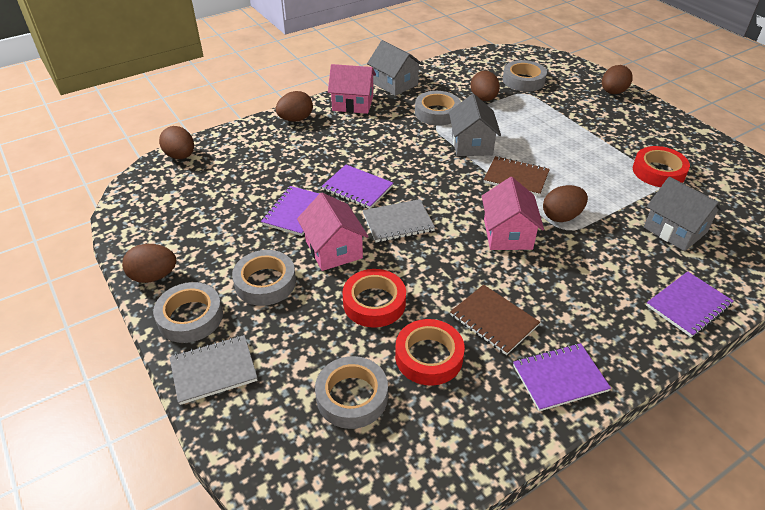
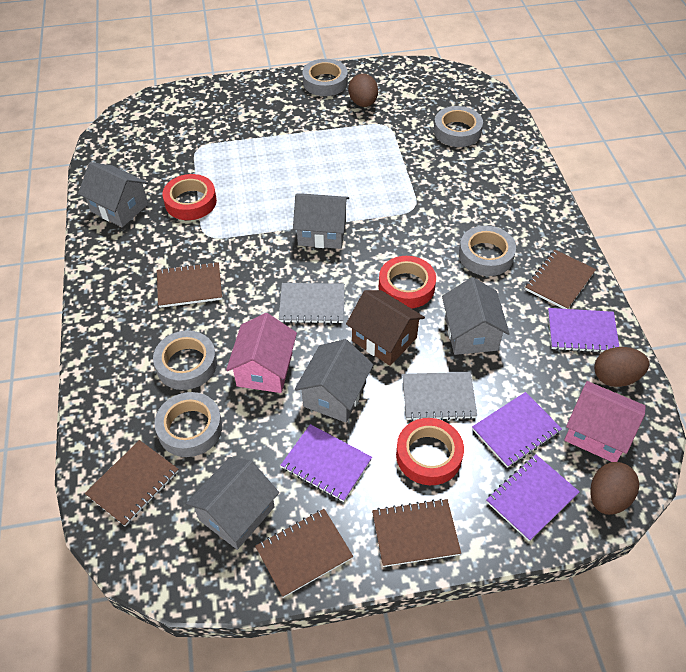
brown egg: 6 -> 3
brown house: 0 -> 1
brown notebook: 2 -> 5
grey house: 3 -> 5
pink house: 3 -> 2

